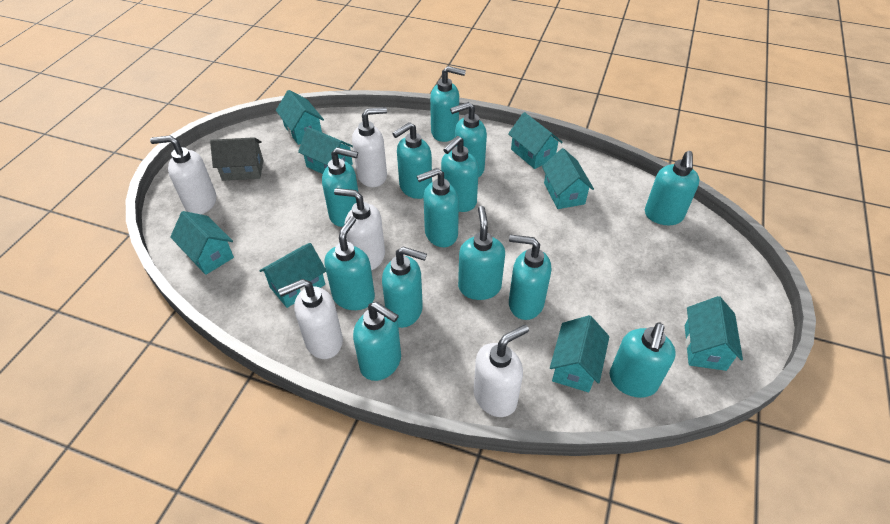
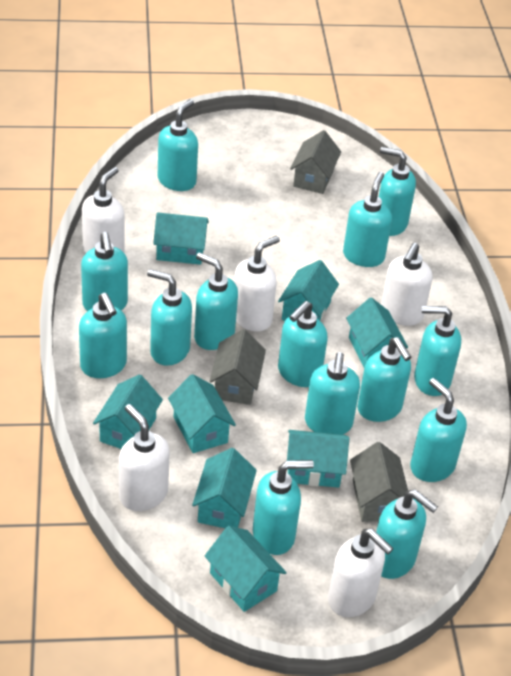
grey house: 1 -> 3
turquoise soap dispenser: 13 -> 14

